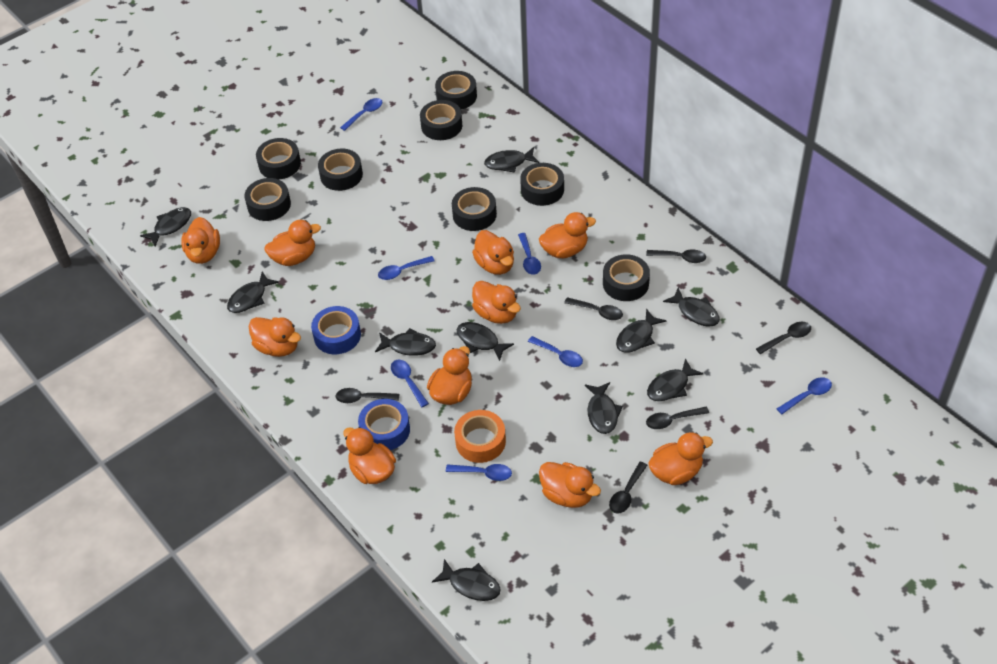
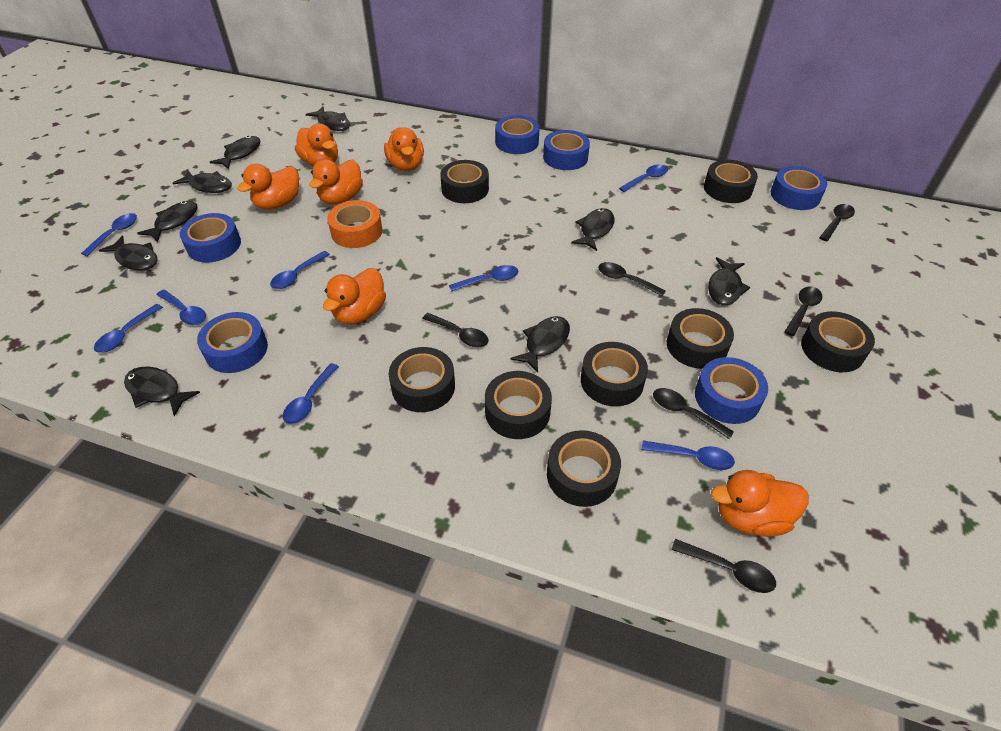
black fish: 10 -> 9
blue spoon: 7 -> 8
blue tape: 2 -> 6
orange duck: 10 -> 6

